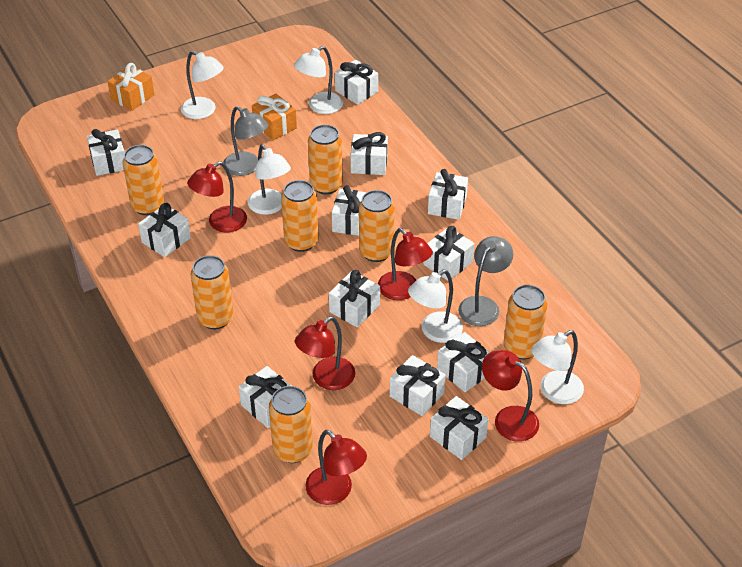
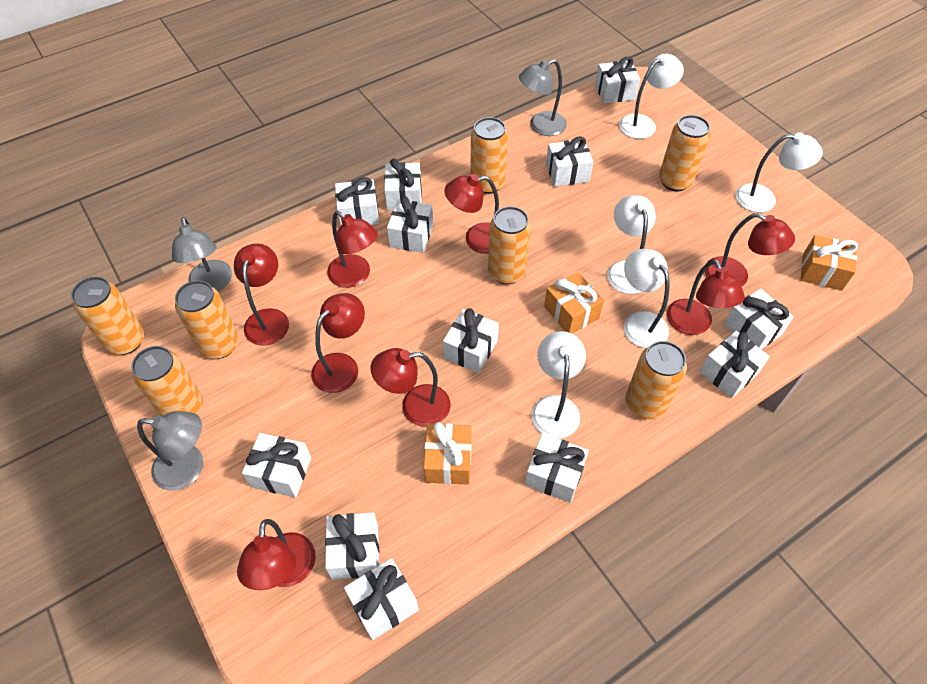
grey lamp: 2 -> 3
orange gift: 2 -> 3
red lamp: 5 -> 8

